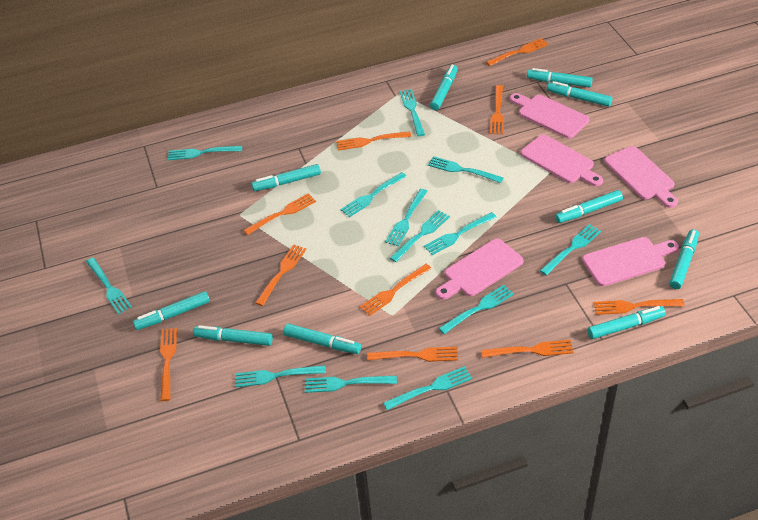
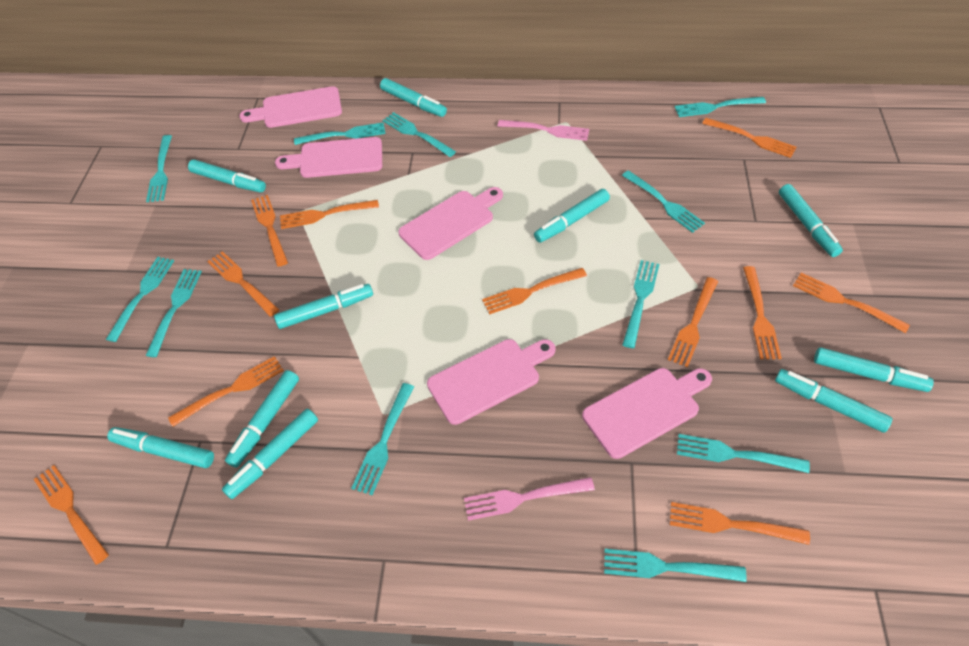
orange fork: 10 -> 11
pink fork: 0 -> 2
turquoise fork: 13 -> 11

